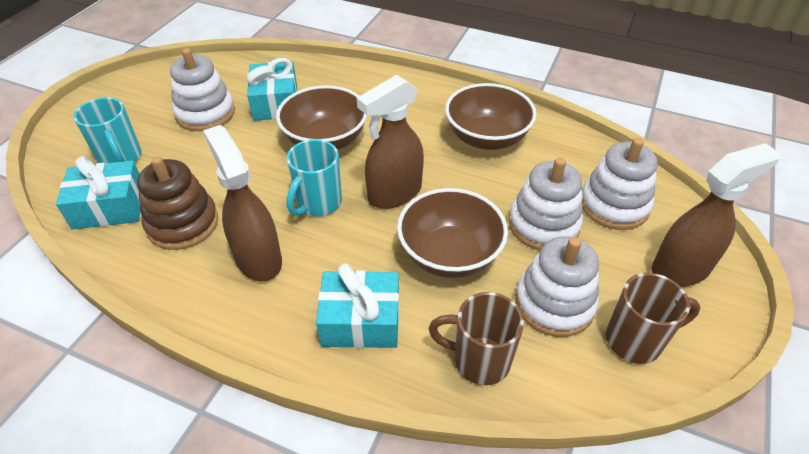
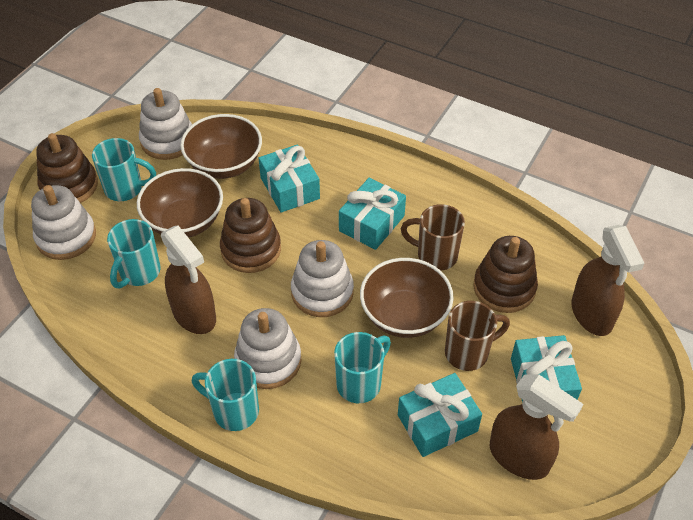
brown stacking toy: 1 -> 3
turquoise gift: 3 -> 4
turquoise mug: 2 -> 4

